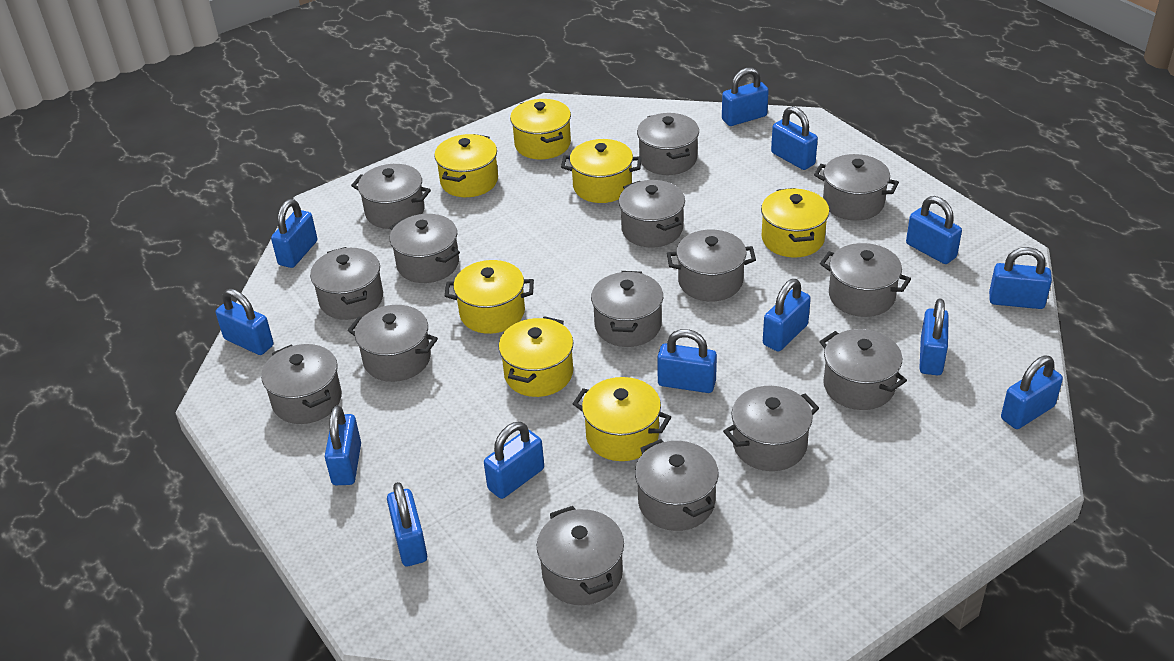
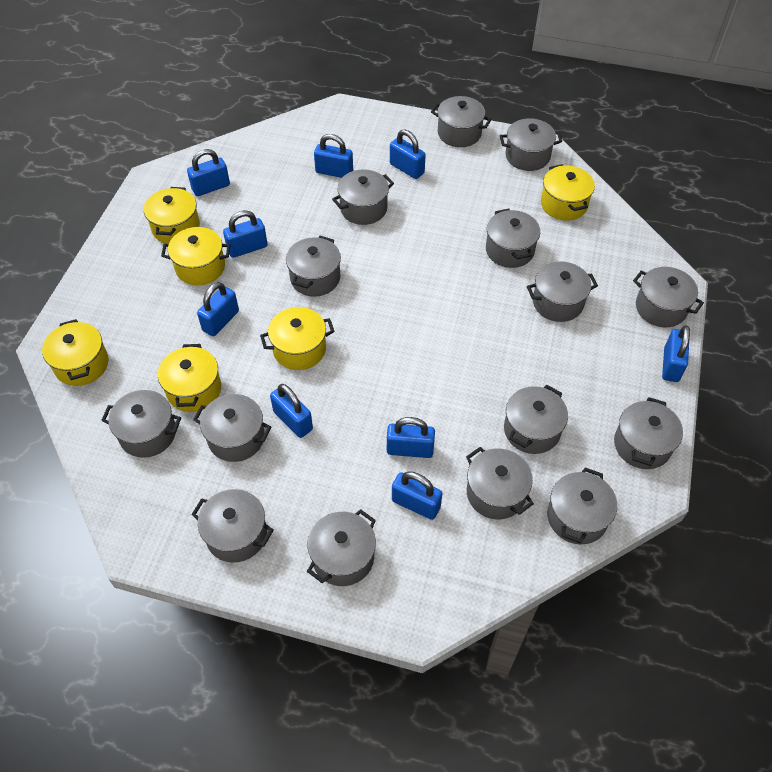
blue padlock: 13 -> 9
yellow pot: 7 -> 6

